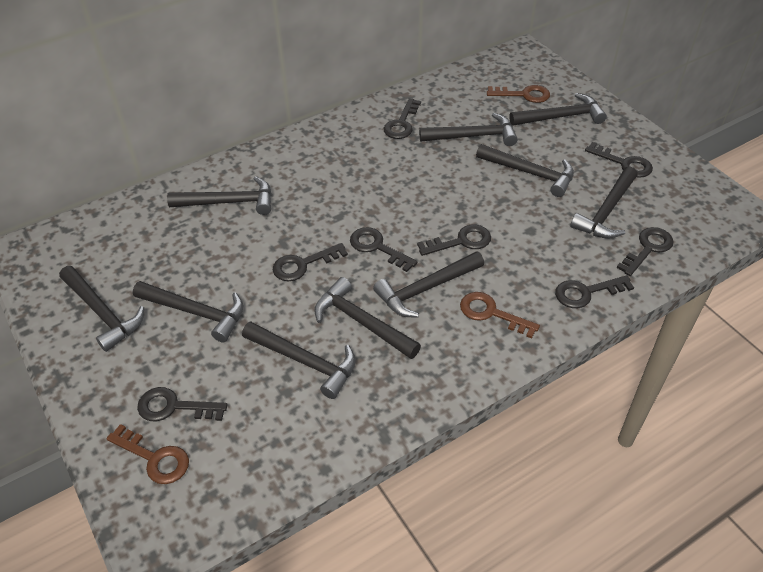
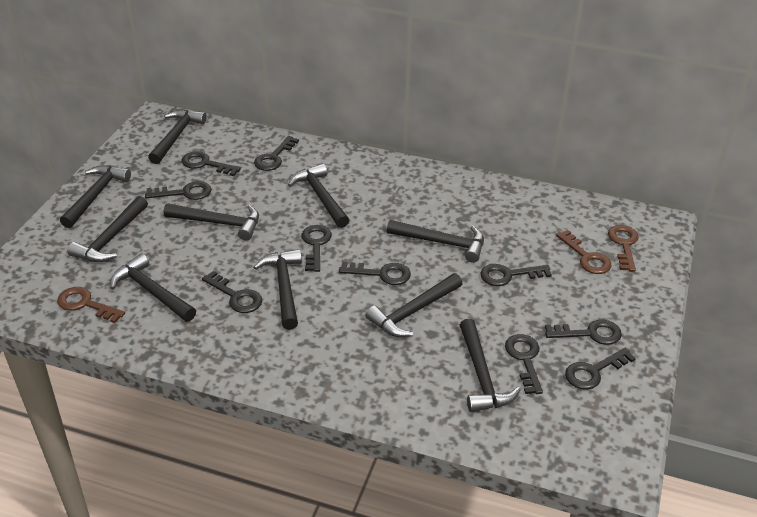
black key: 8 -> 10

